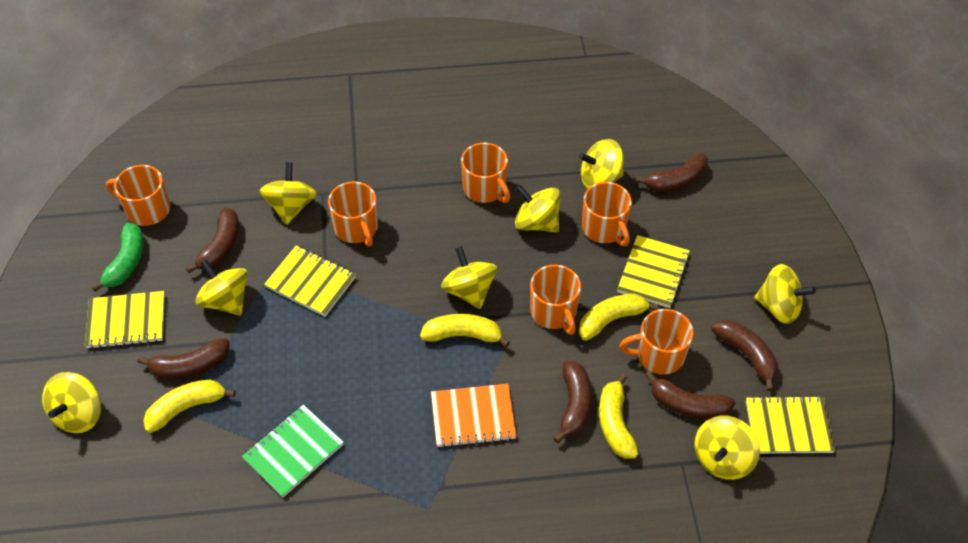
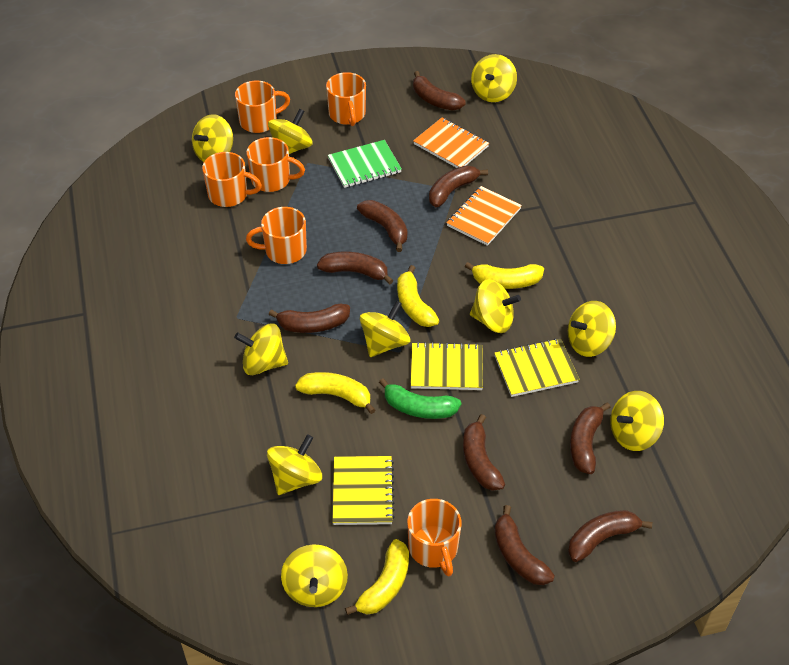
brown banana: 6 -> 9
orange notebook: 1 -> 2
yellow notebook: 4 -> 3
yellow spinning top: 8 -> 10

